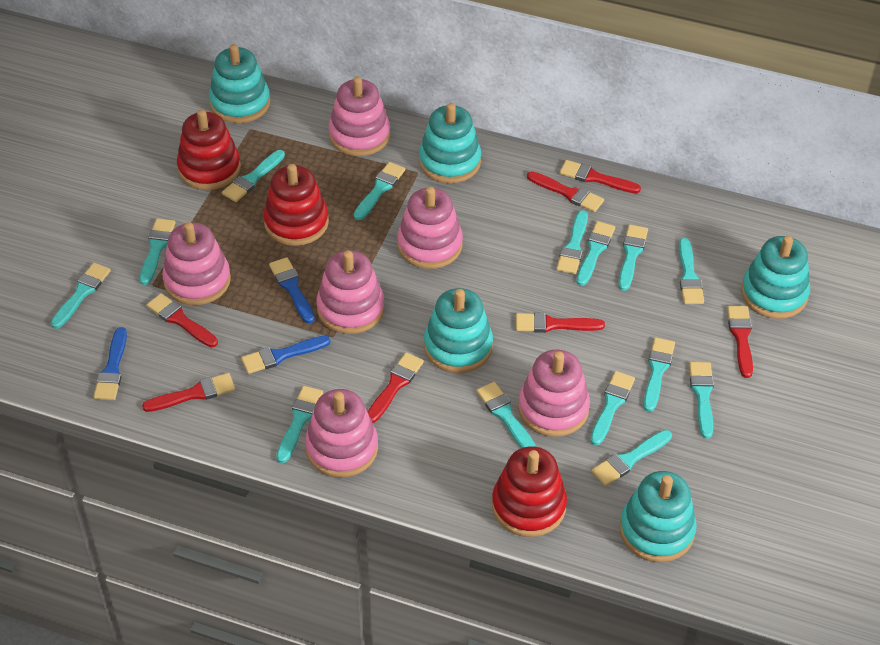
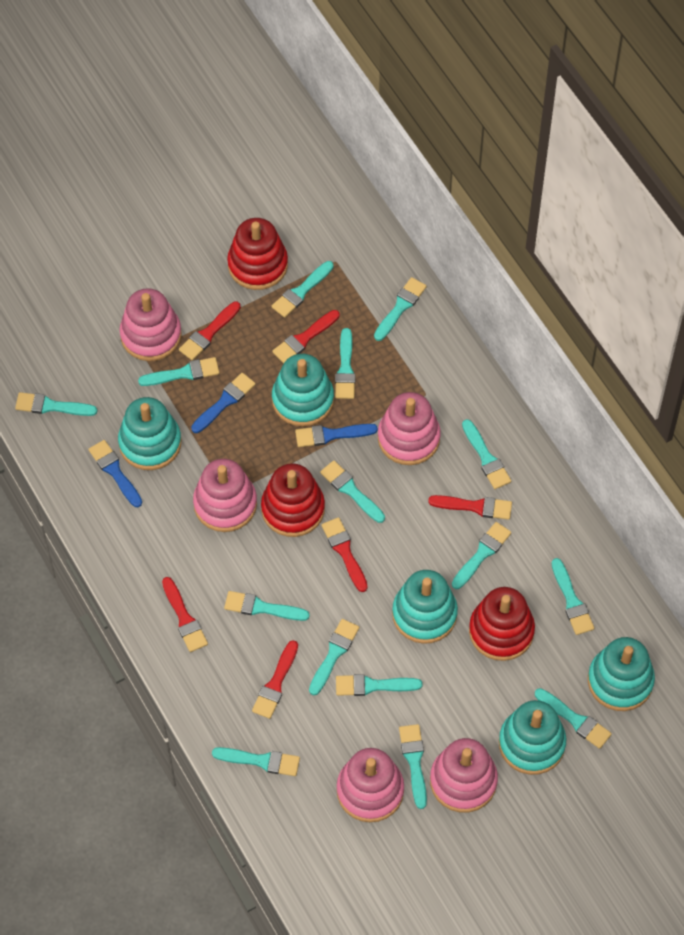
pink stacking toy: 6 -> 5
red brush: 7 -> 6
turquoise brush: 14 -> 15

